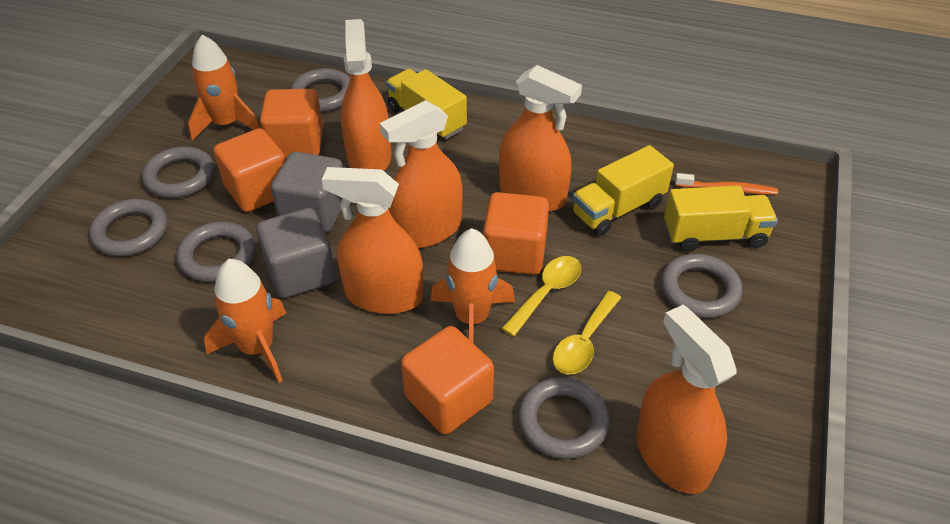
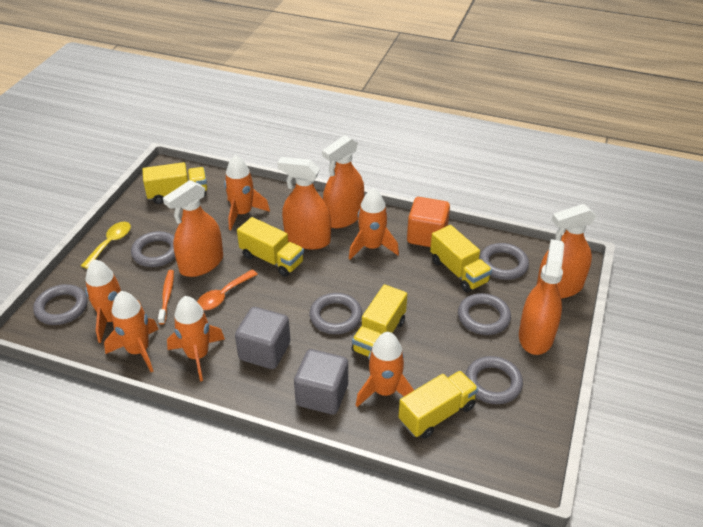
orange cube: 4 -> 1
orange rocket: 3 -> 6
orange spoon: 0 -> 1
yellow spoon: 2 -> 1
yellow truck: 3 -> 5

